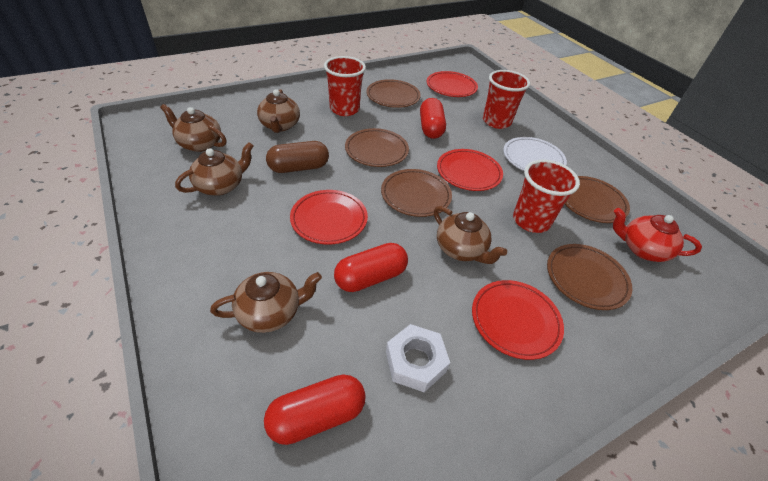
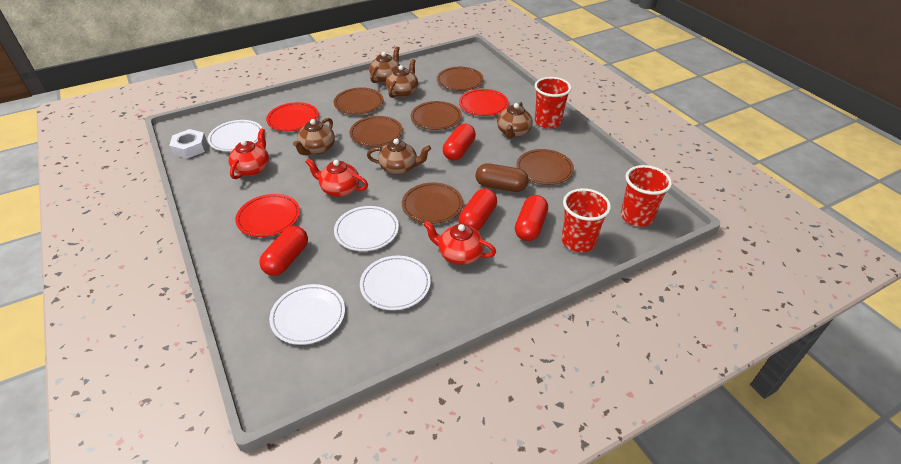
brown plate: 5 -> 6
red capsule: 3 -> 4
red plate: 4 -> 3
red teapot: 1 -> 3
white plate: 1 -> 4

